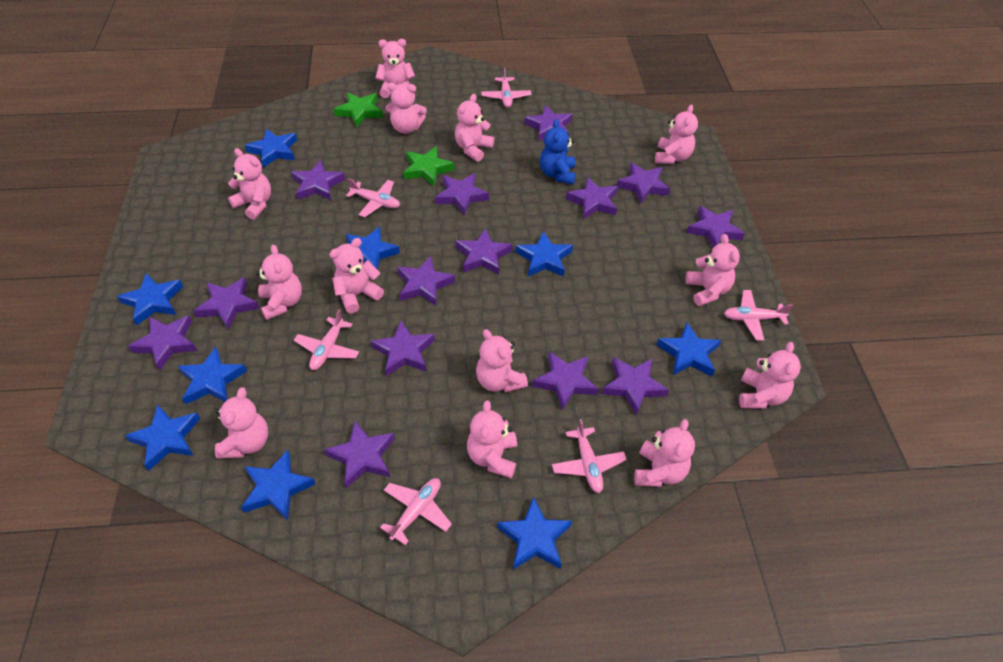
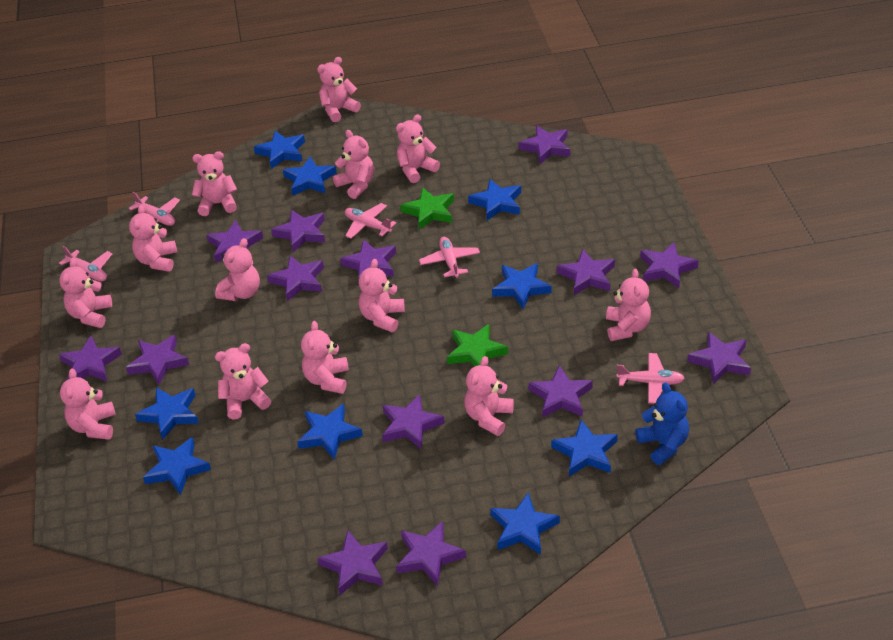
pink plane: 6 -> 5

